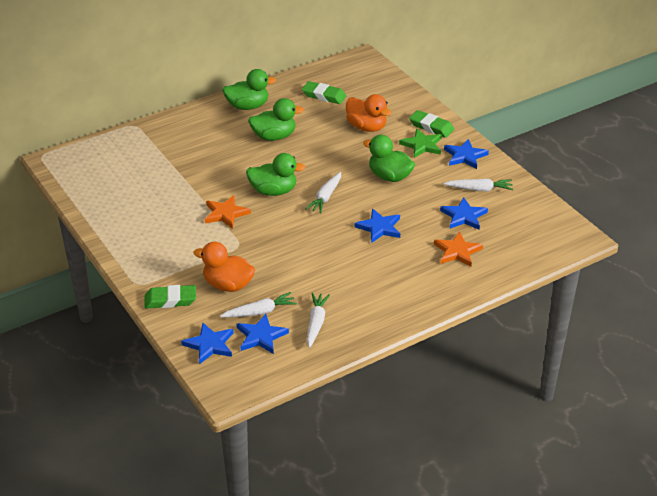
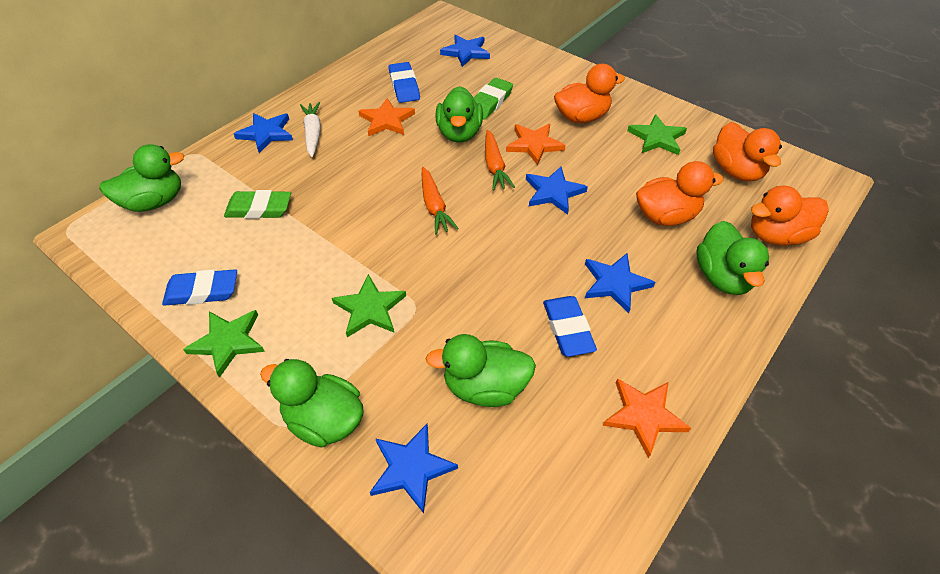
blue eraser: 0 -> 3
green duck: 4 -> 5
green eraser: 3 -> 2
green star: 1 -> 3
orange carrot: 0 -> 2
orange duck: 2 -> 4
orange star: 2 -> 3
white carrot: 4 -> 1

